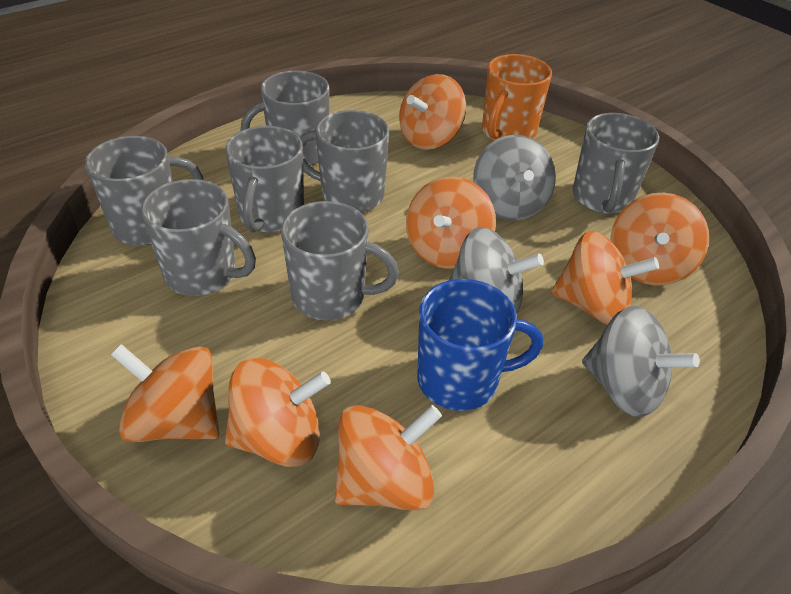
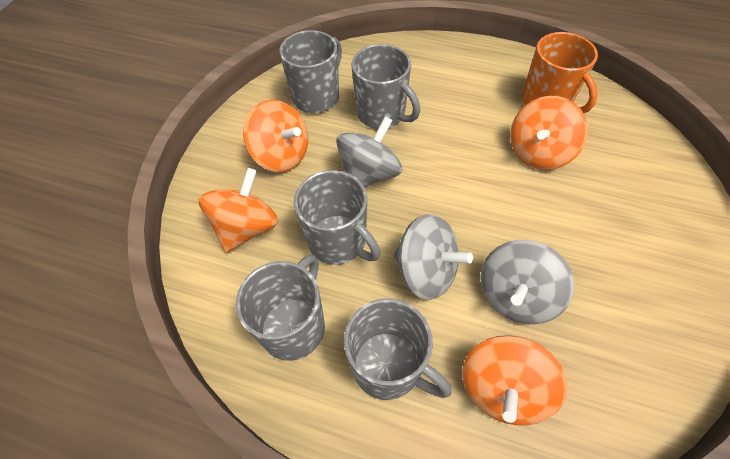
blue mug: 1 -> 0
grey mug: 7 -> 5
orange spinning top: 7 -> 4

